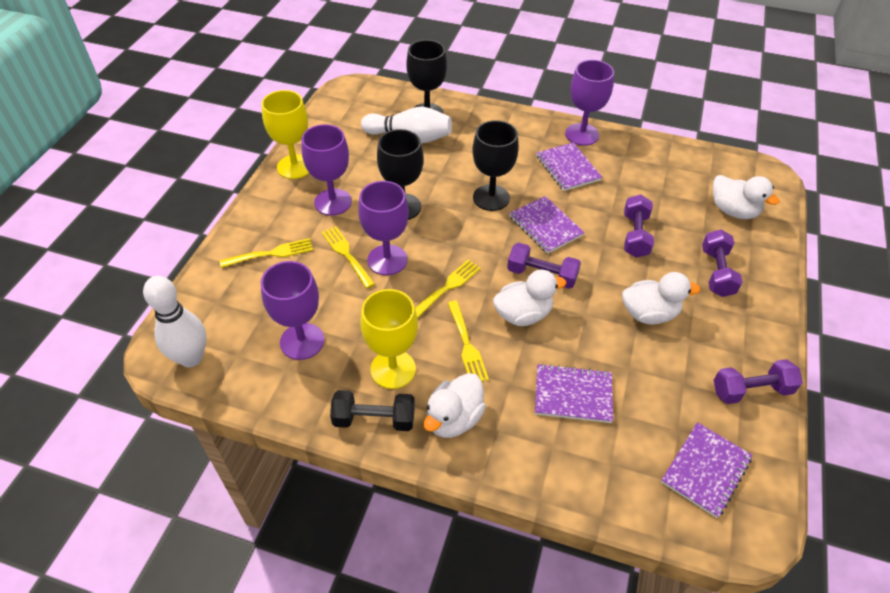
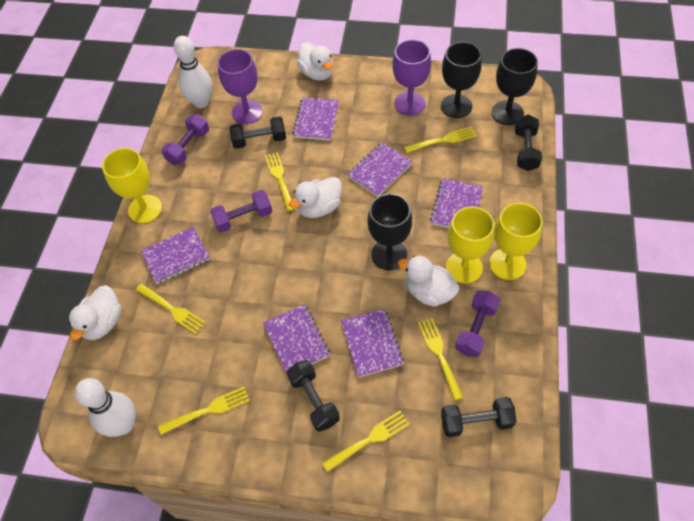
black dumbbell: 1 -> 4
purple dumbbell: 4 -> 3
purple goblet: 4 -> 2
purple notebook: 4 -> 6
yellow fork: 4 -> 6
yellow goblet: 2 -> 3

